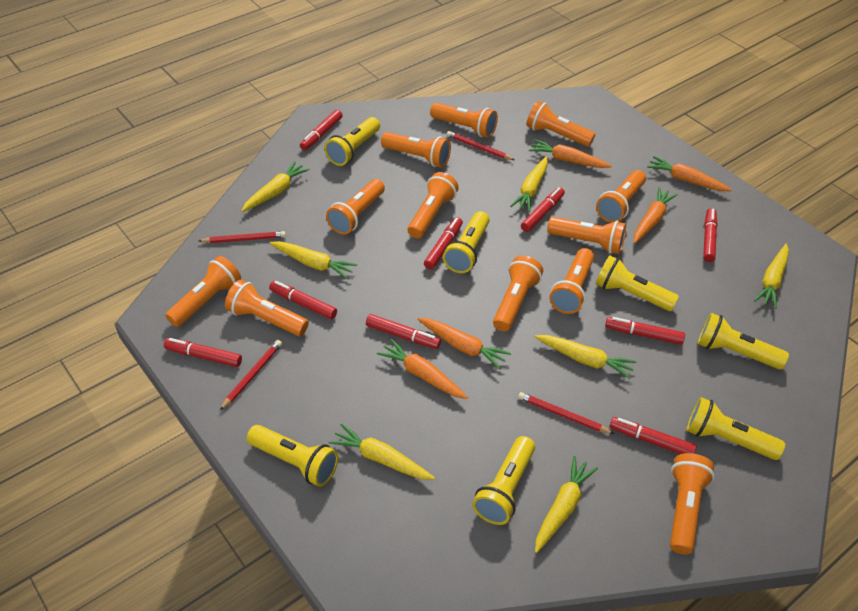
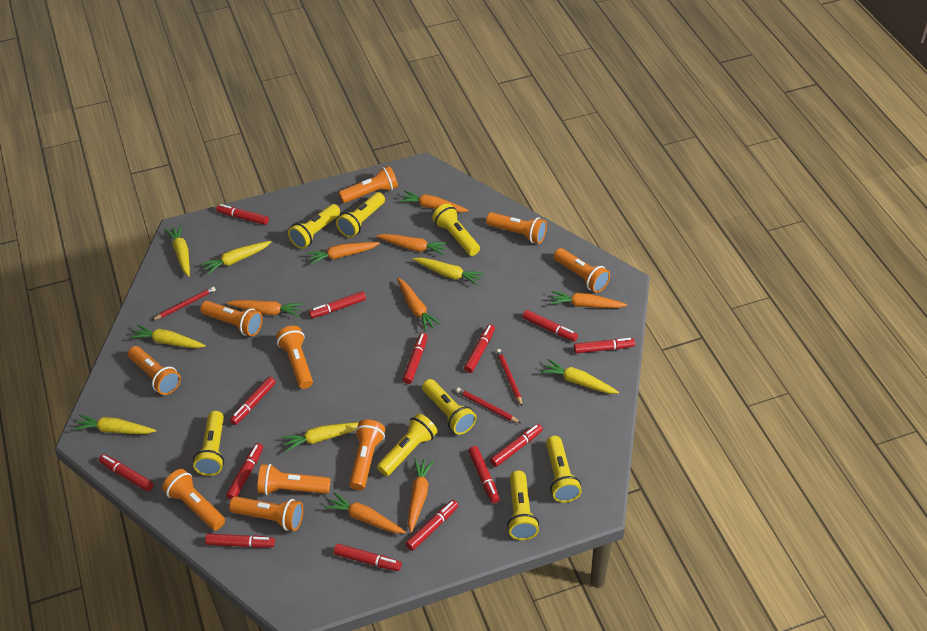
orange carrot: 5 -> 8
orange flashlight: 12 -> 10
red marker: 9 -> 14
red pencil: 4 -> 3
yellow flashlight: 7 -> 8

